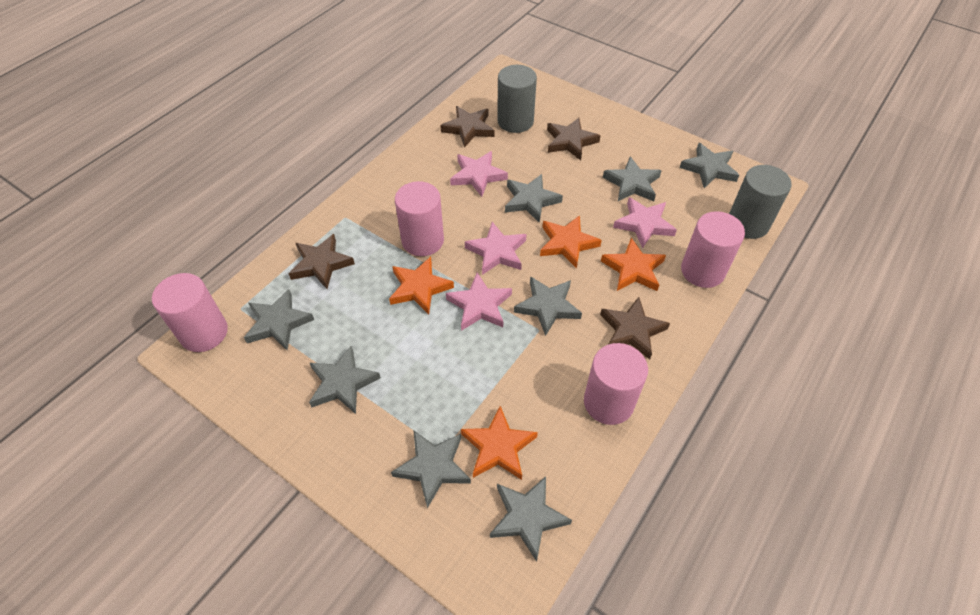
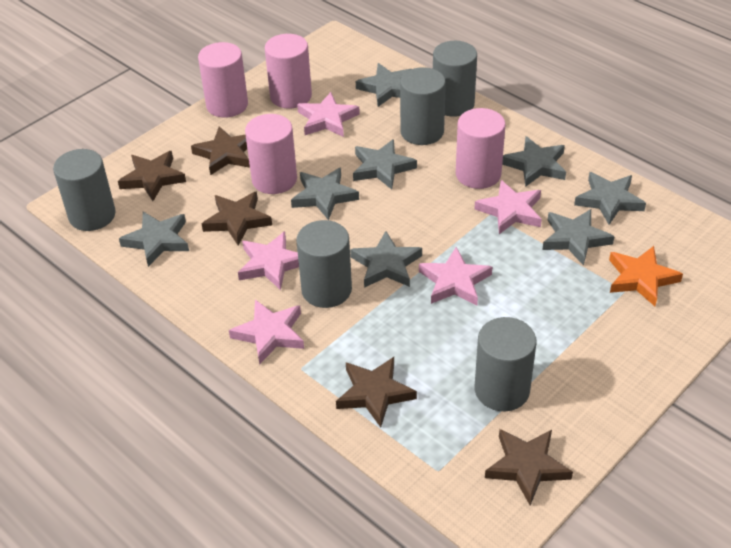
brown star: 4 -> 5
grey cylinder: 2 -> 5
orange star: 4 -> 1
pink star: 4 -> 5

